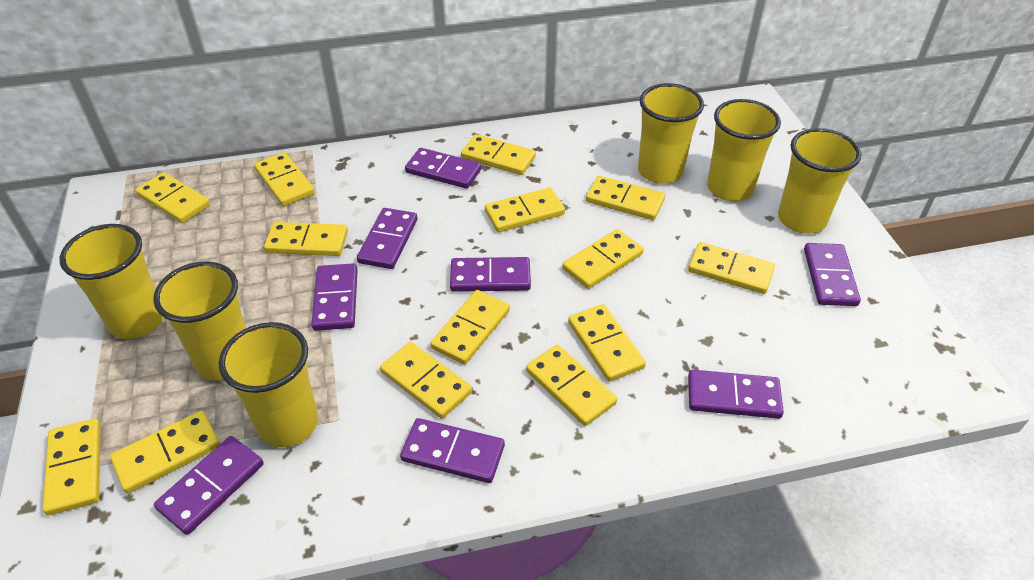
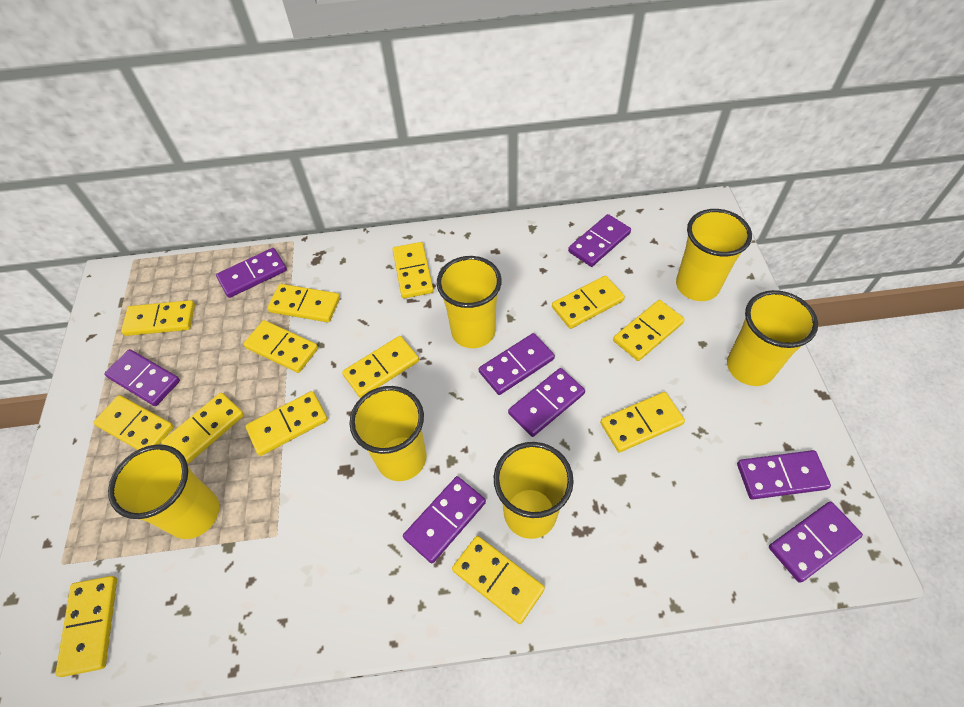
yellow domino: 14 -> 13

